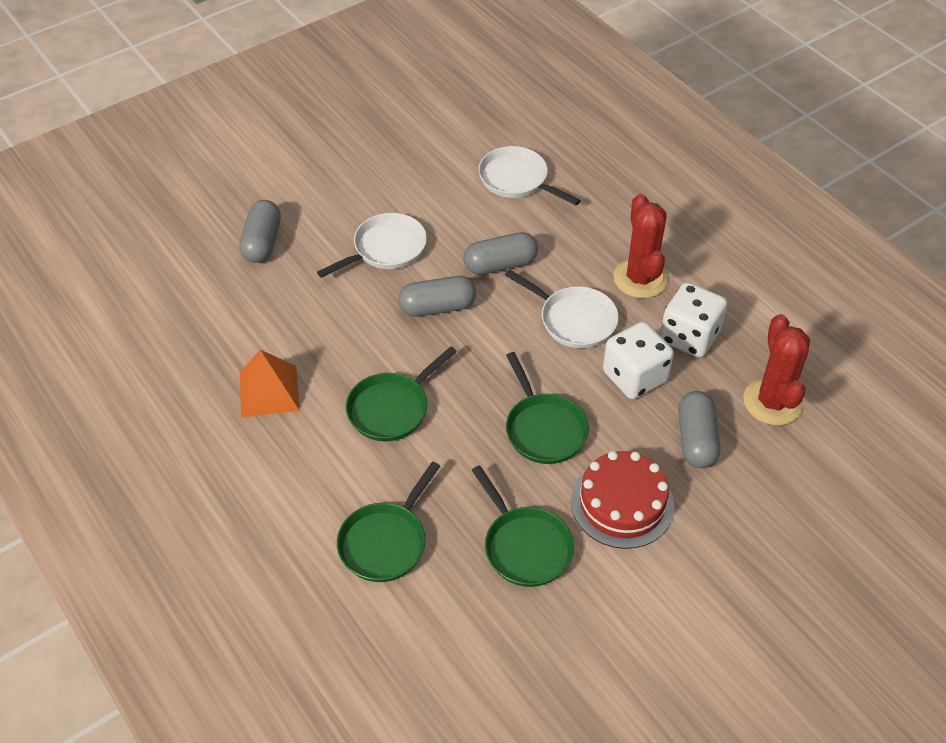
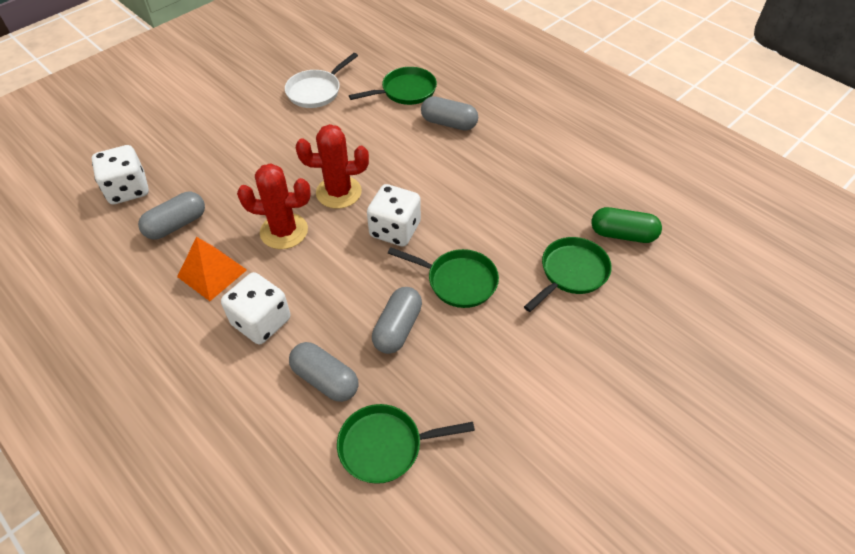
green capsule: 0 -> 1
red cake: 1 -> 0
white dice: 2 -> 3
white pan: 3 -> 1

